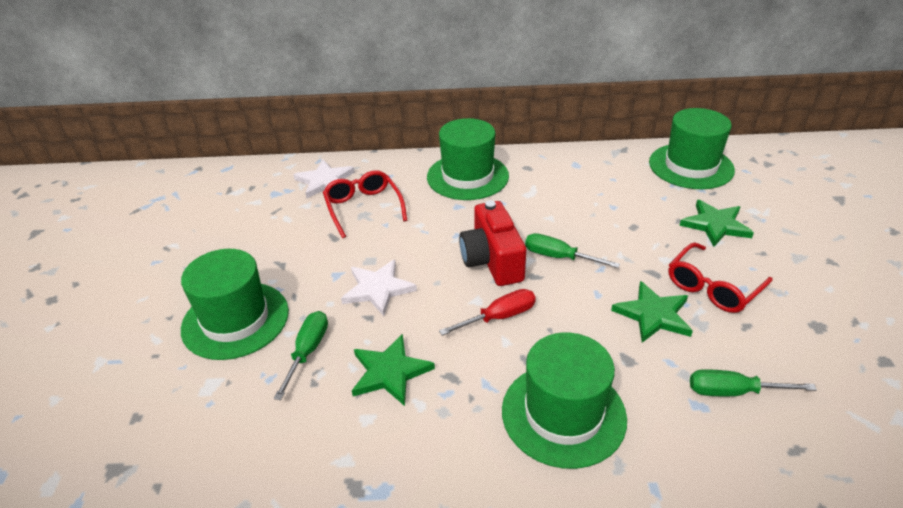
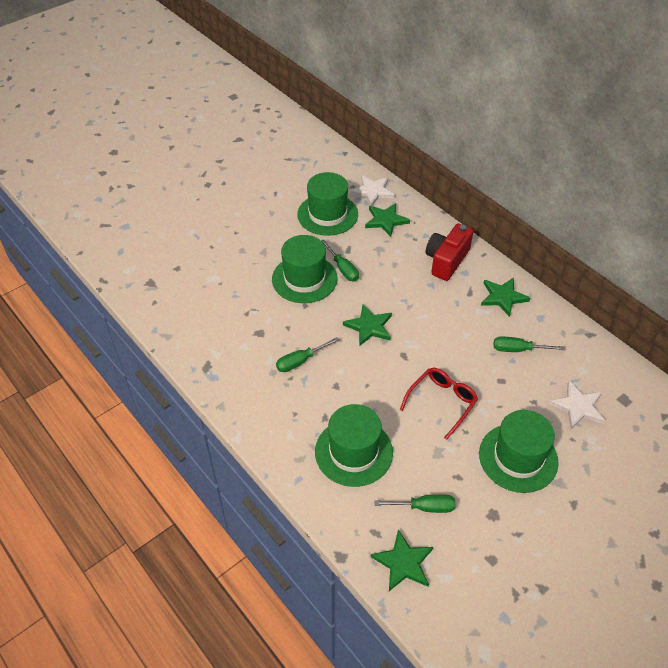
green screwdriver: 3 -> 4
green star: 3 -> 4
red glasses: 2 -> 1
red screwdriver: 1 -> 0

